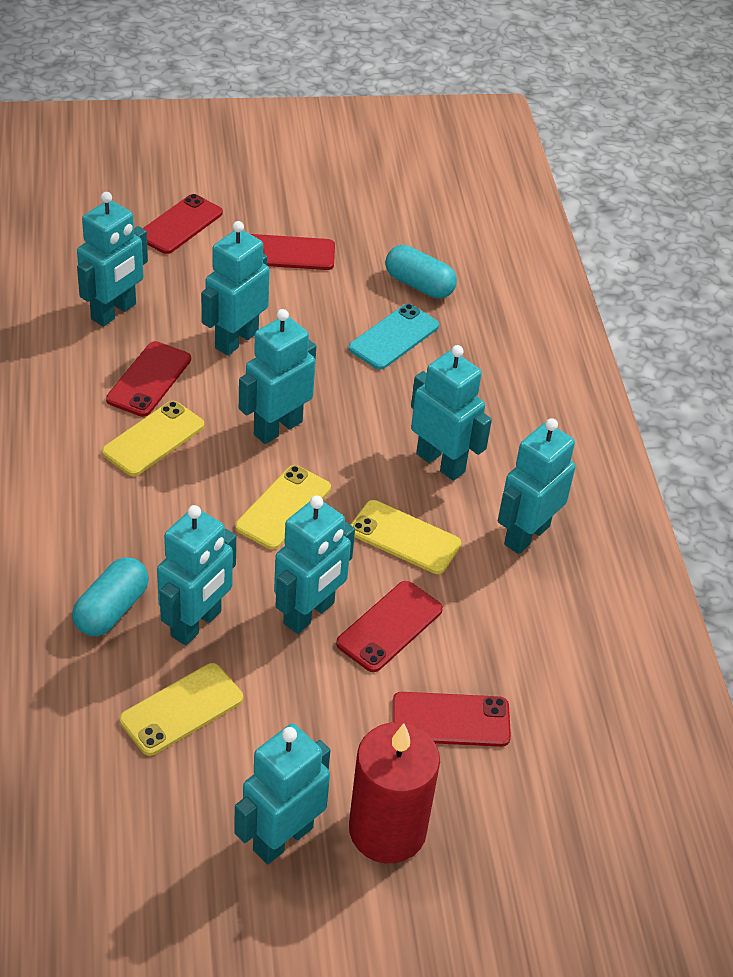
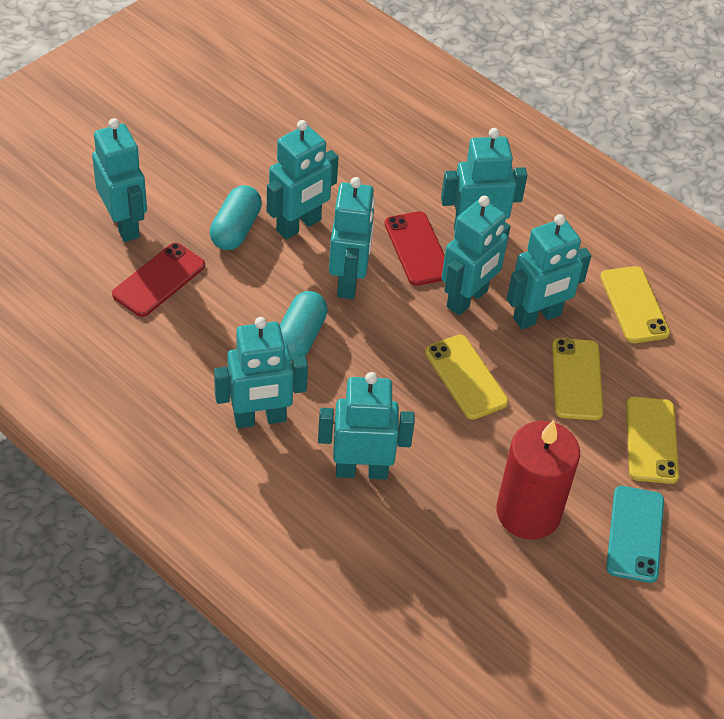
red phone: 5 -> 2

